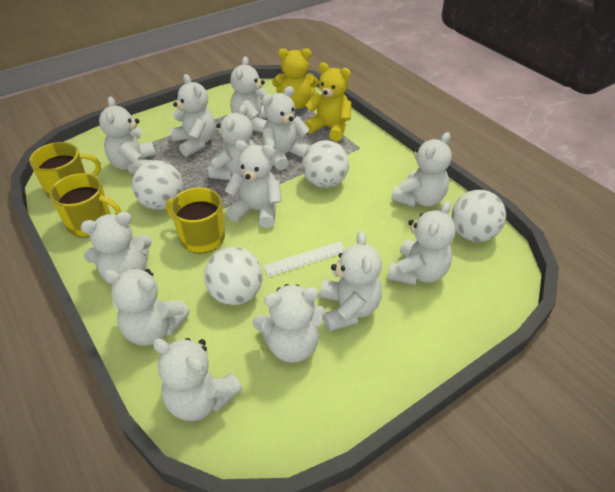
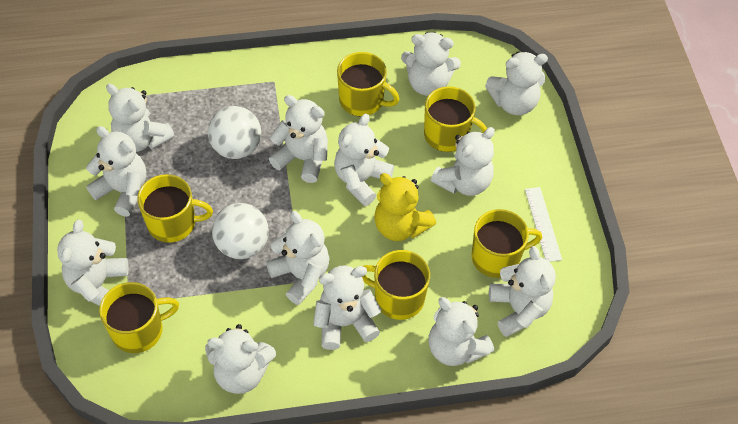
white ball: 4 -> 2
yellow mug: 3 -> 6
yellow teddy bear: 2 -> 1

